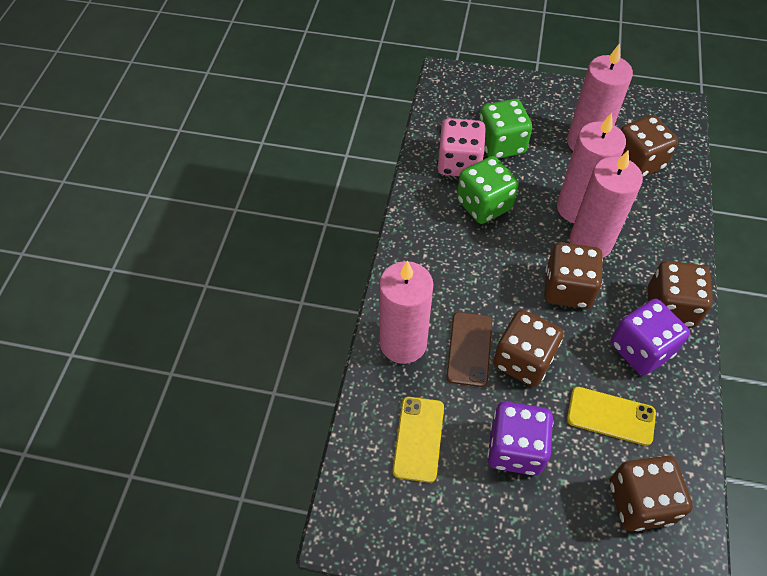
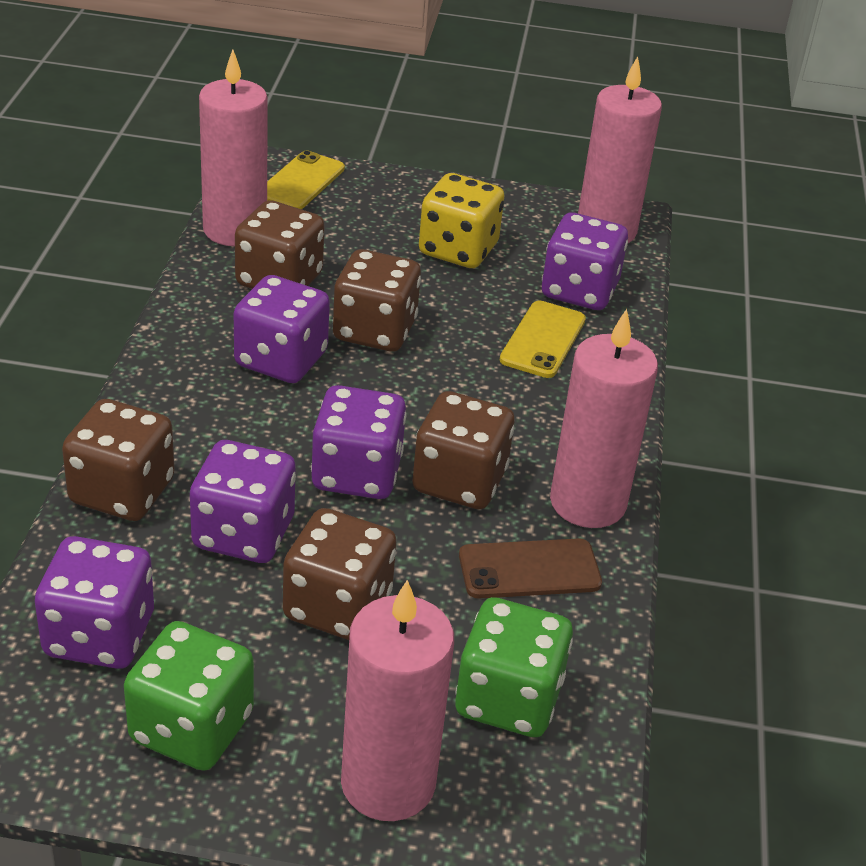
pink dice: 1 -> 0
purple dice: 2 -> 5
yellow dice: 0 -> 1

